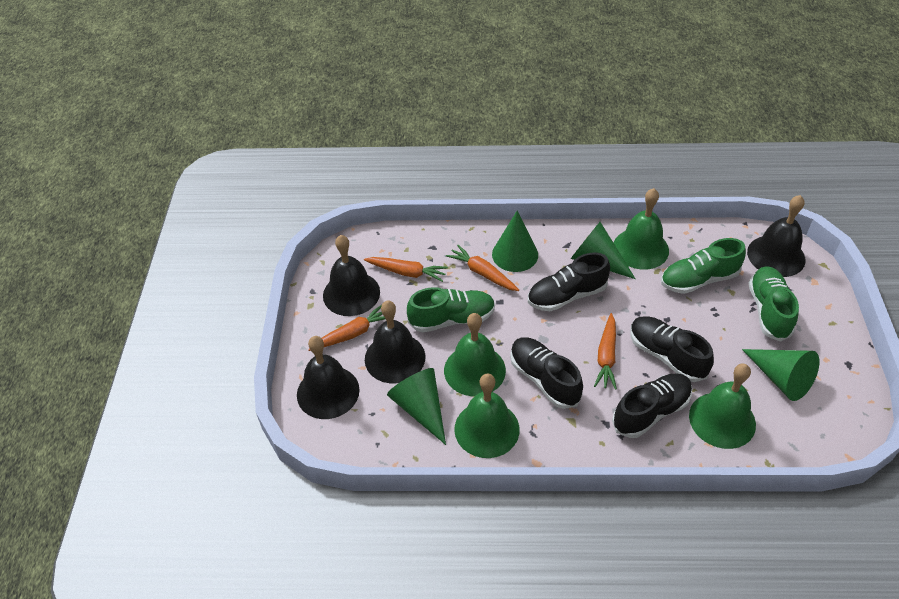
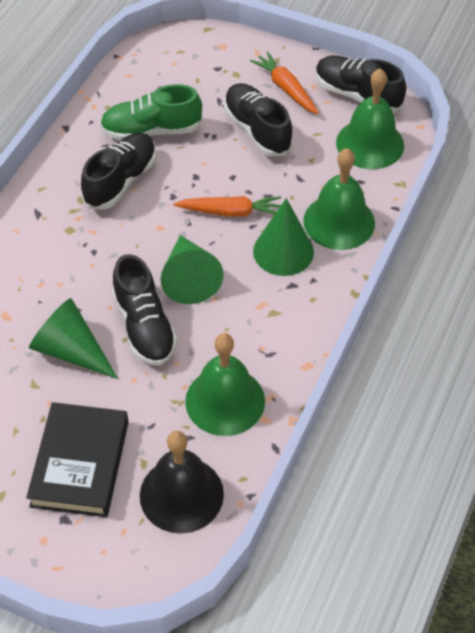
black bell: 4 -> 1
black book: 0 -> 1
green bell: 4 -> 3
green cone: 4 -> 3
green shoe: 3 -> 1
orange carrot: 4 -> 2

